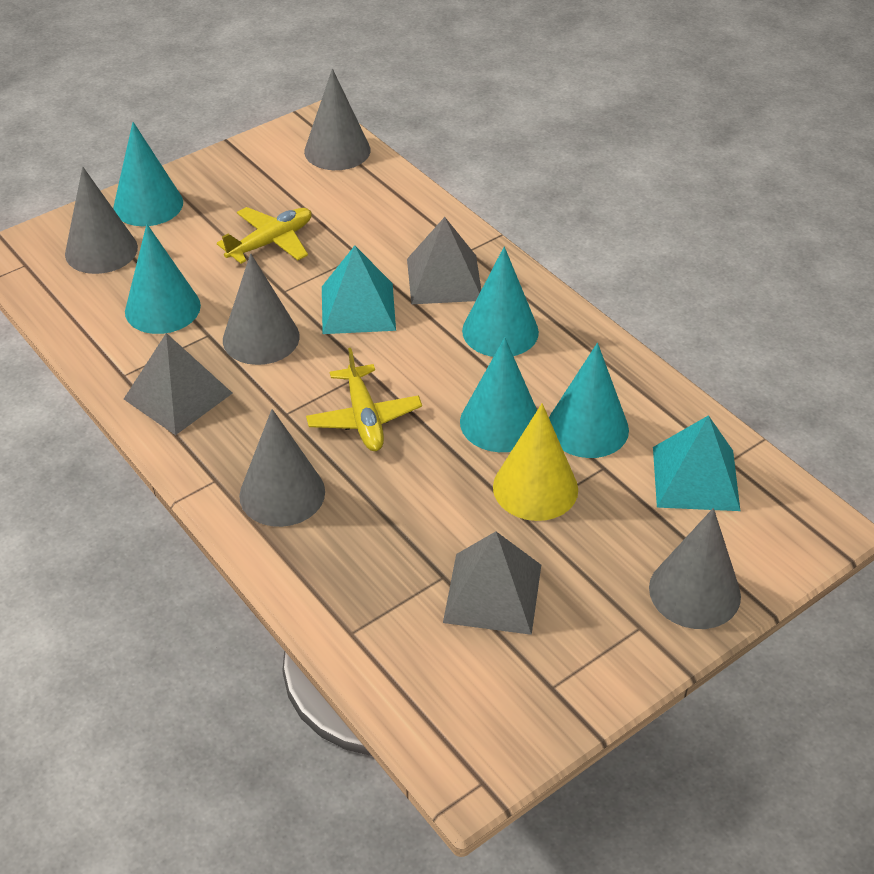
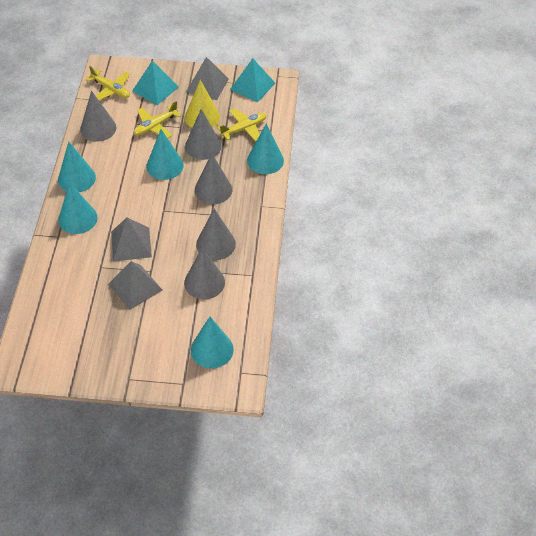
yellow plane: 2 -> 3

